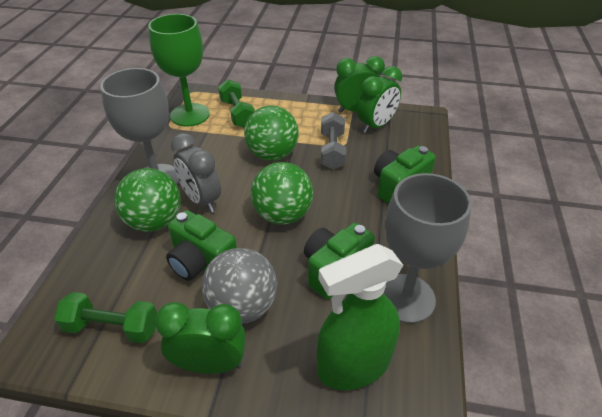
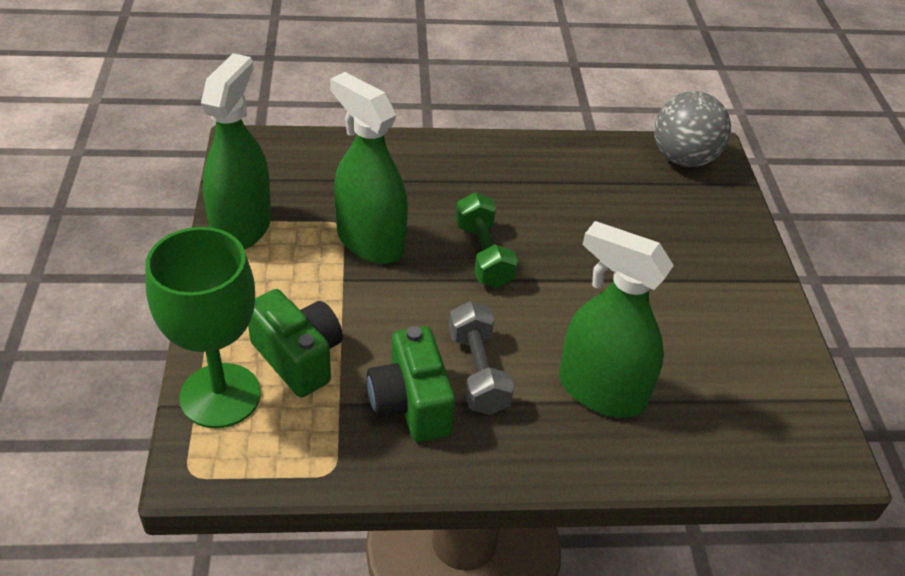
green ball: 3 -> 0
green camera: 3 -> 2
green clock: 3 -> 0
green dumbbell: 2 -> 1
green spray bottle: 1 -> 3
grey clock: 1 -> 0
grey goblet: 2 -> 0

